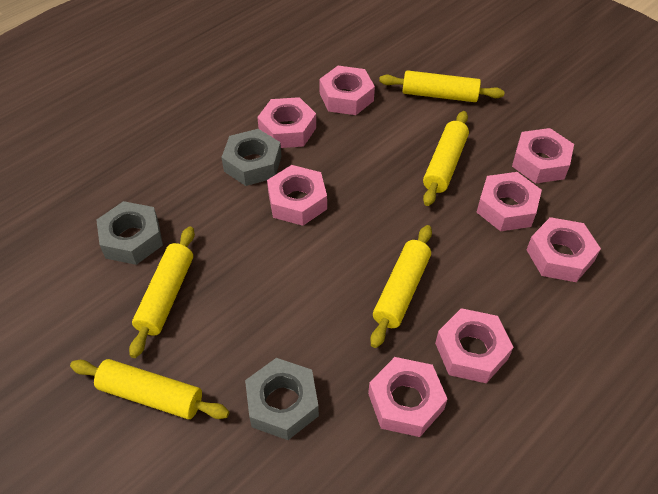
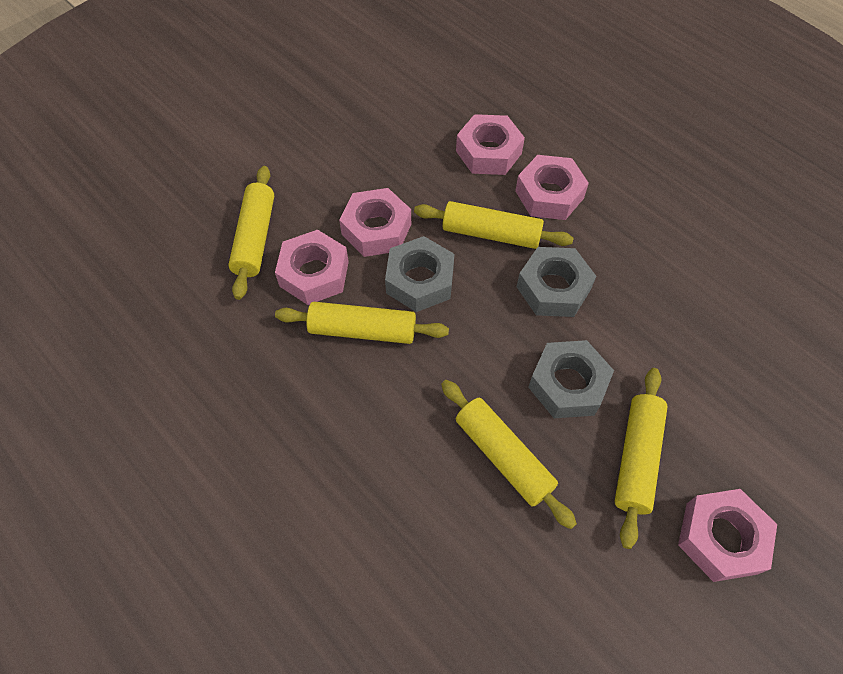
pink nut: 8 -> 5

